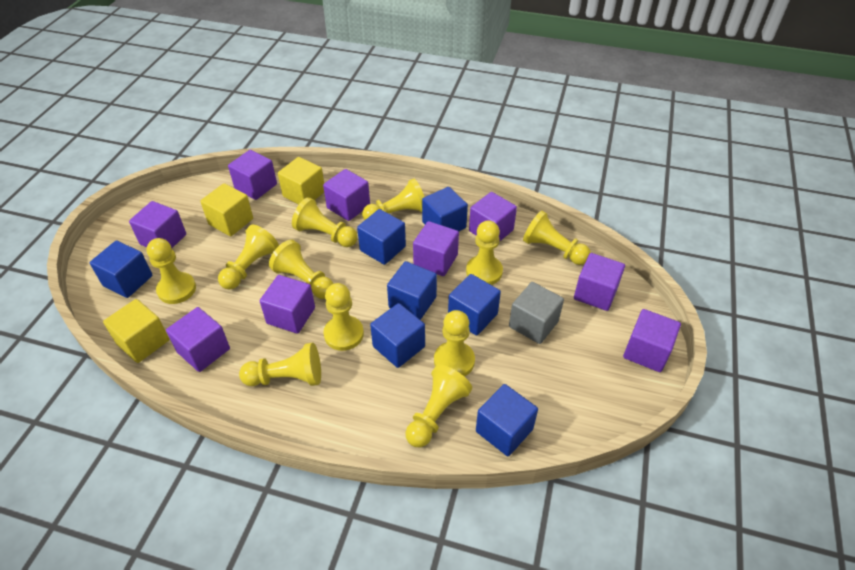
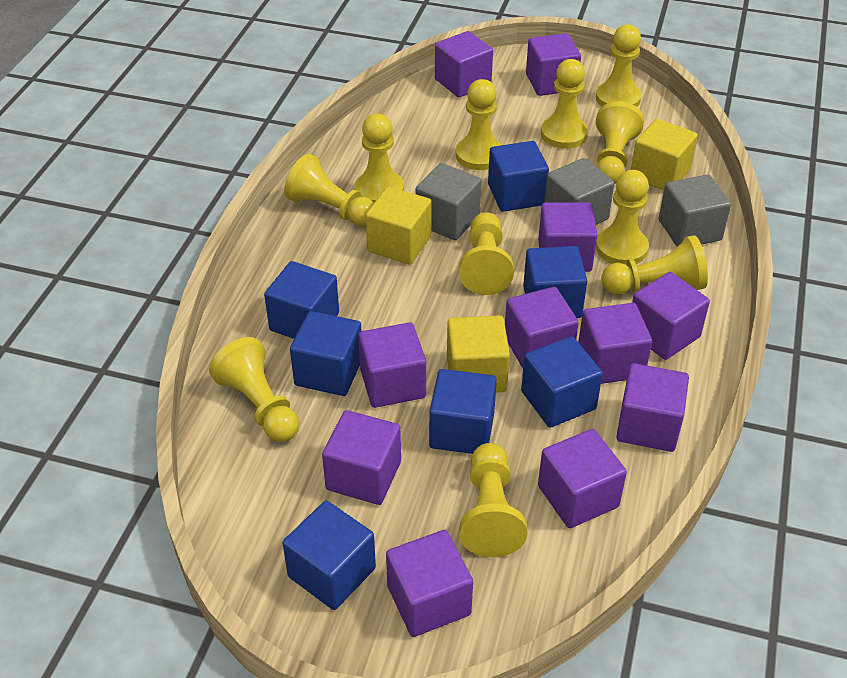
grey cube: 1 -> 3
purple cube: 9 -> 11

